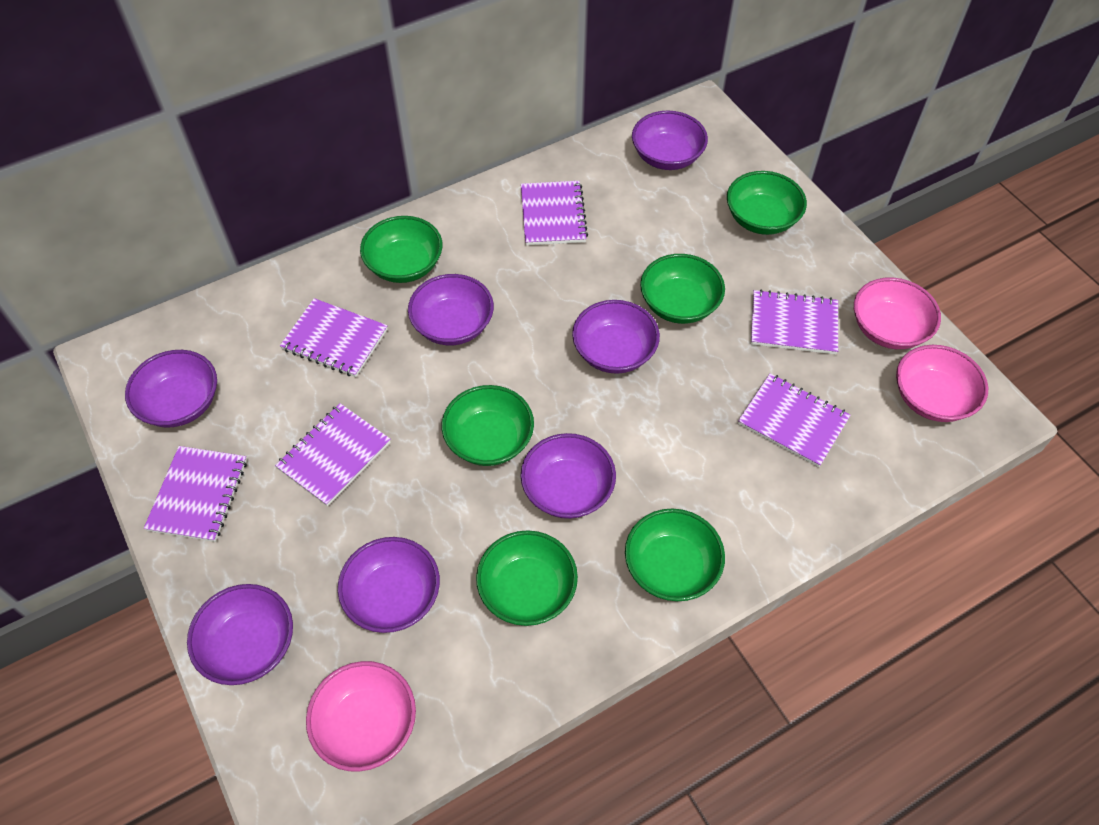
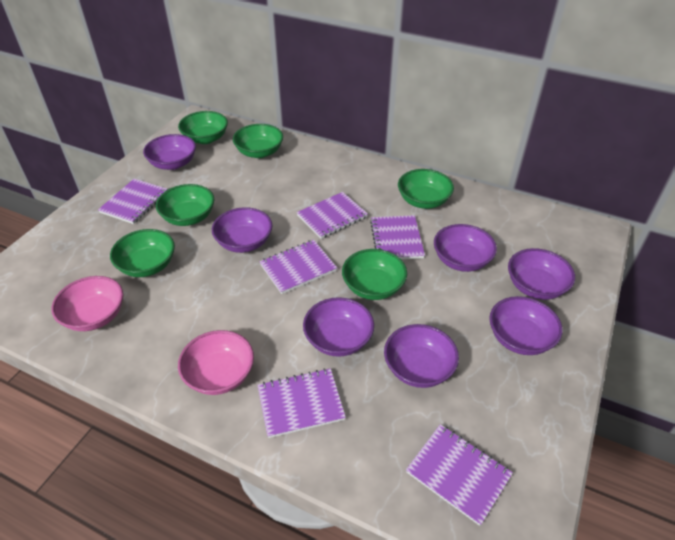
pink bowl: 3 -> 2

